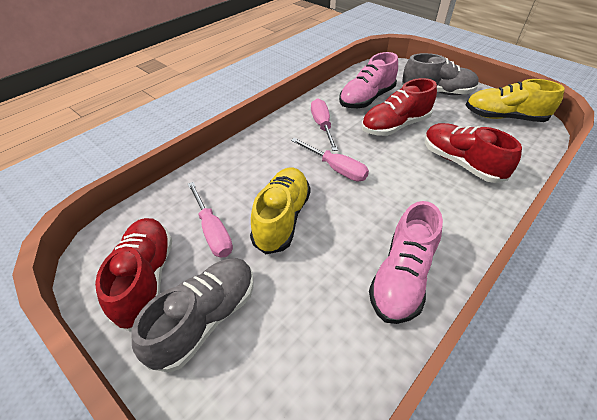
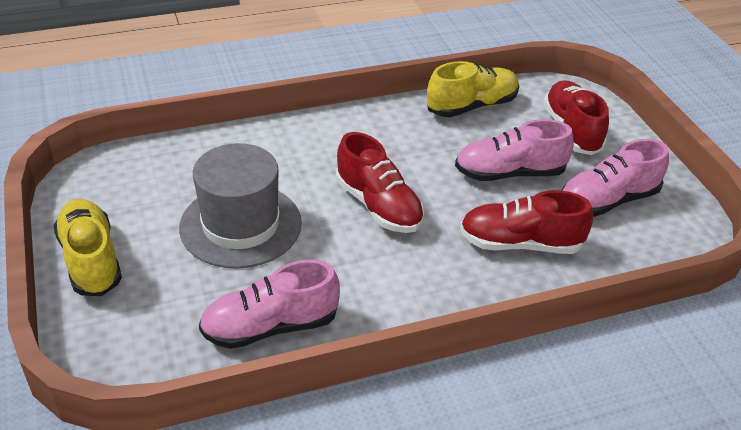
grey hat: 0 -> 1
grey shoe: 2 -> 0
pink screwdriver: 3 -> 0
pink shoe: 2 -> 3

